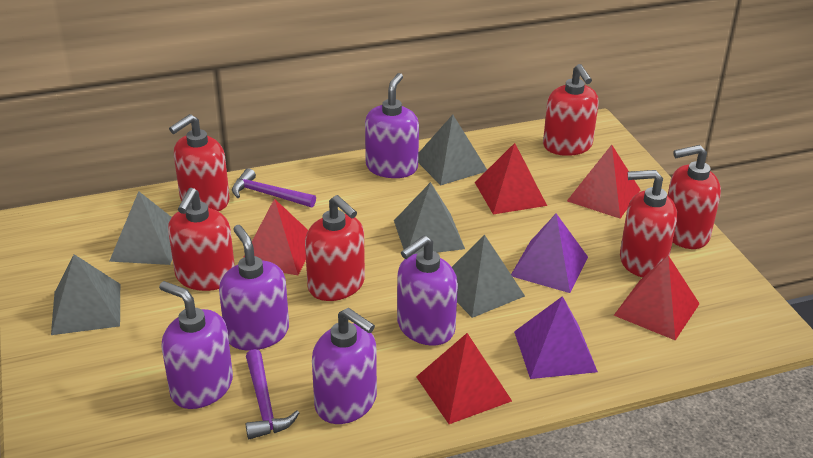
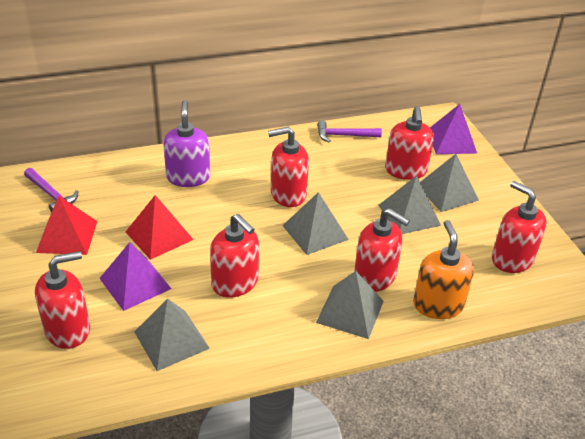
orange soap dispenser: 0 -> 1
purple soap dispenser: 5 -> 1
red pyramid: 5 -> 2

